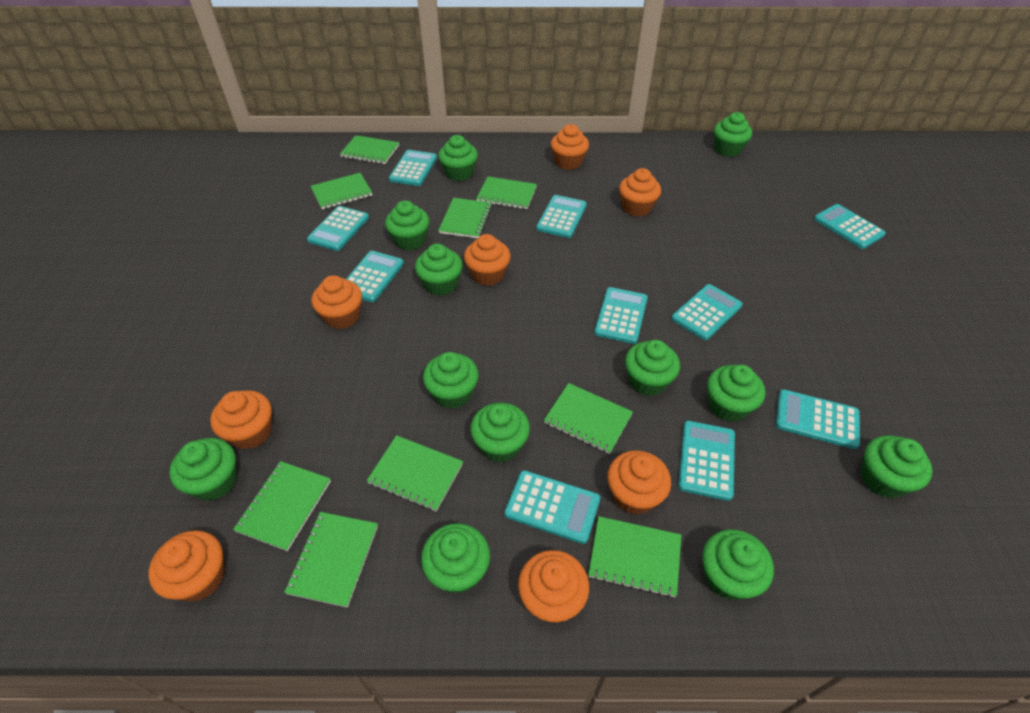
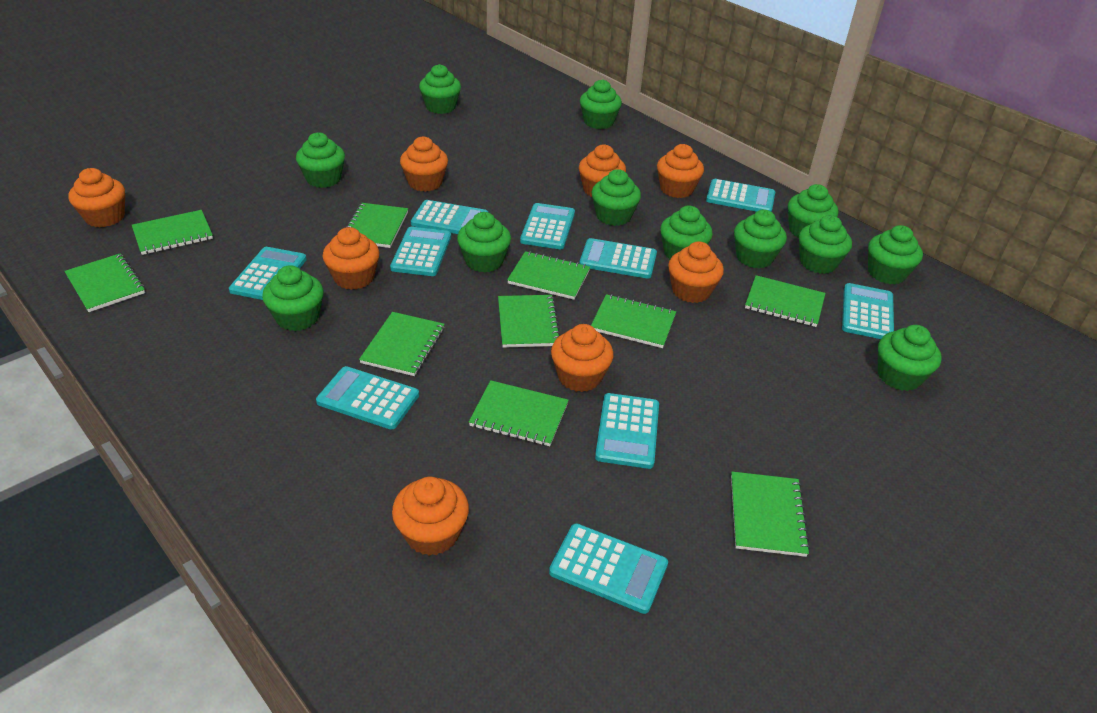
green notebook: 9 -> 10

